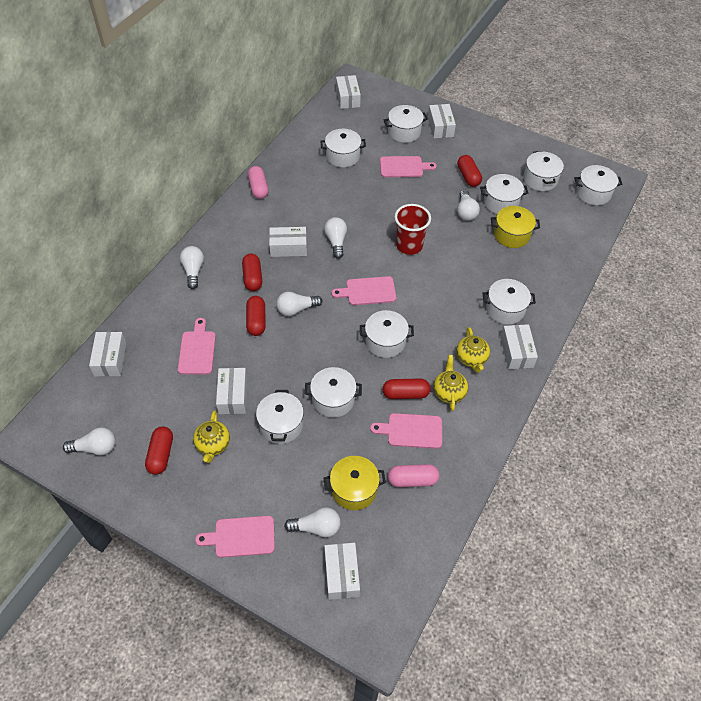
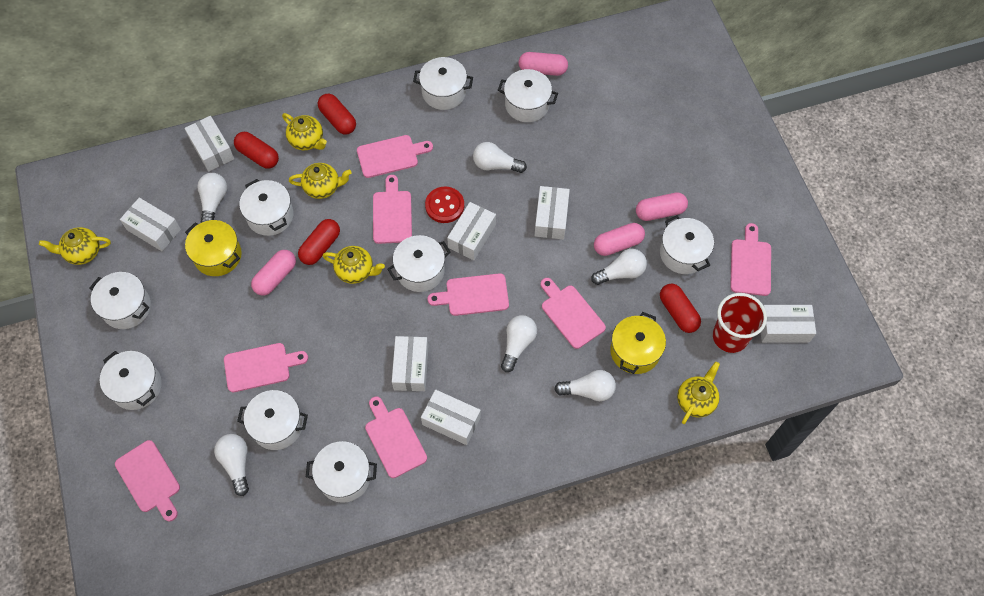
pink capsule: 2 -> 4
pink cutting board: 5 -> 8
red button: 0 -> 1
red capsule: 5 -> 4
yellow teapot: 3 -> 5

